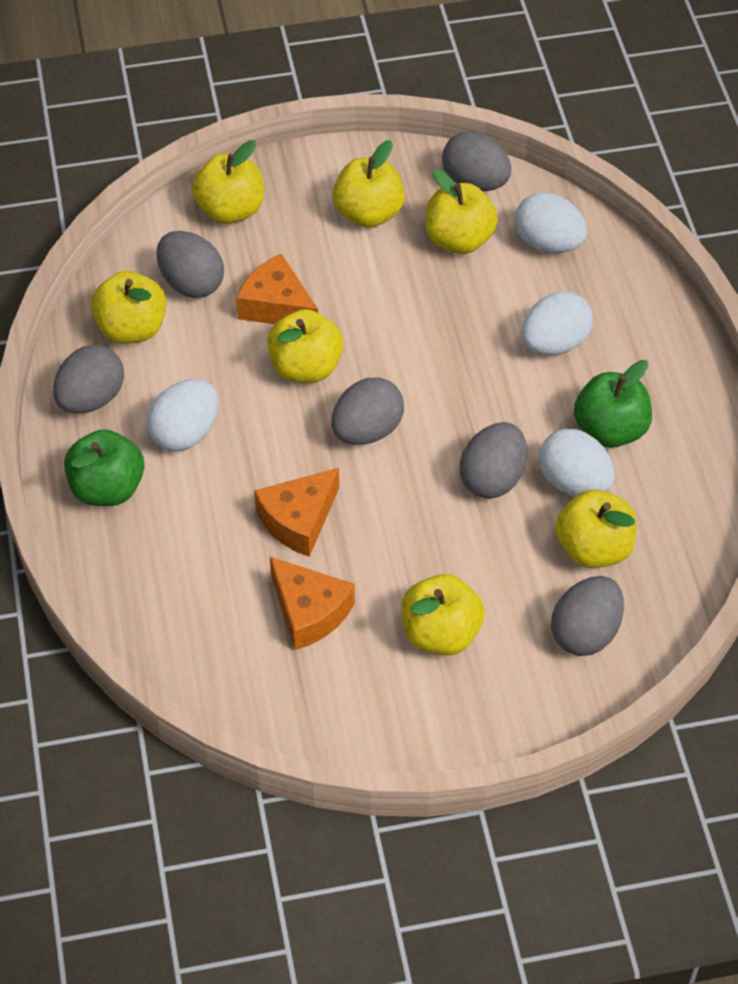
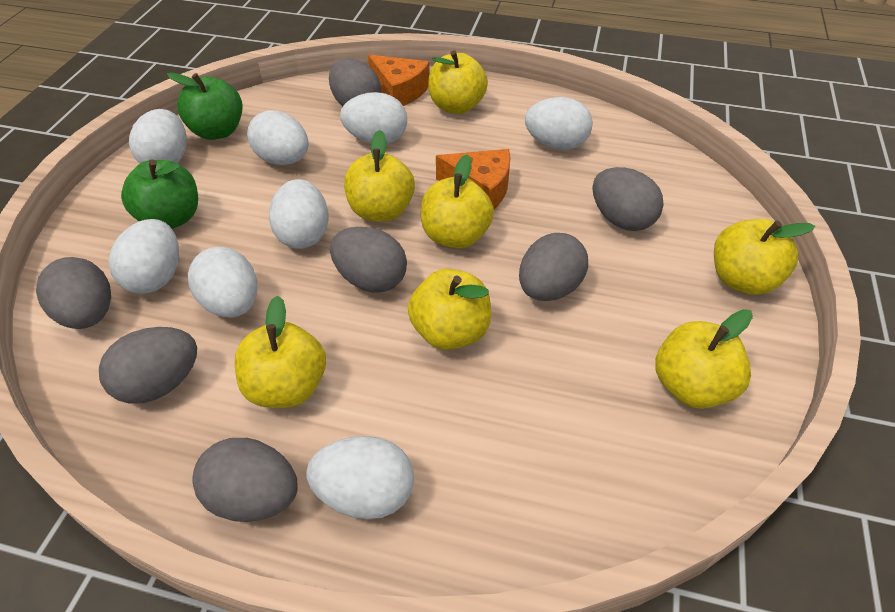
grey egg: 6 -> 7
orange cheese: 3 -> 2
white egg: 4 -> 8

